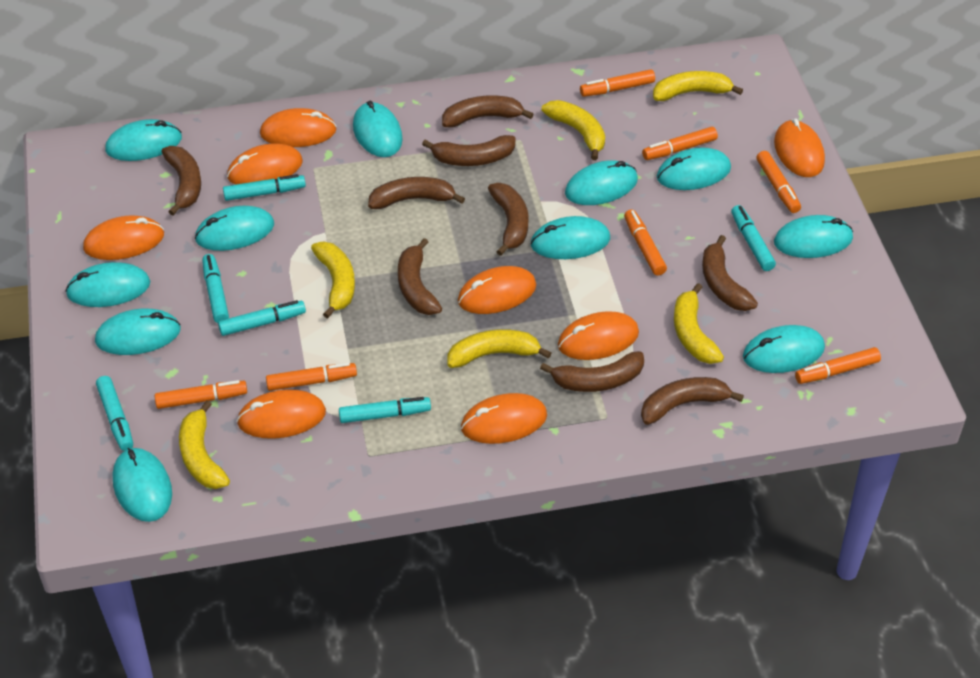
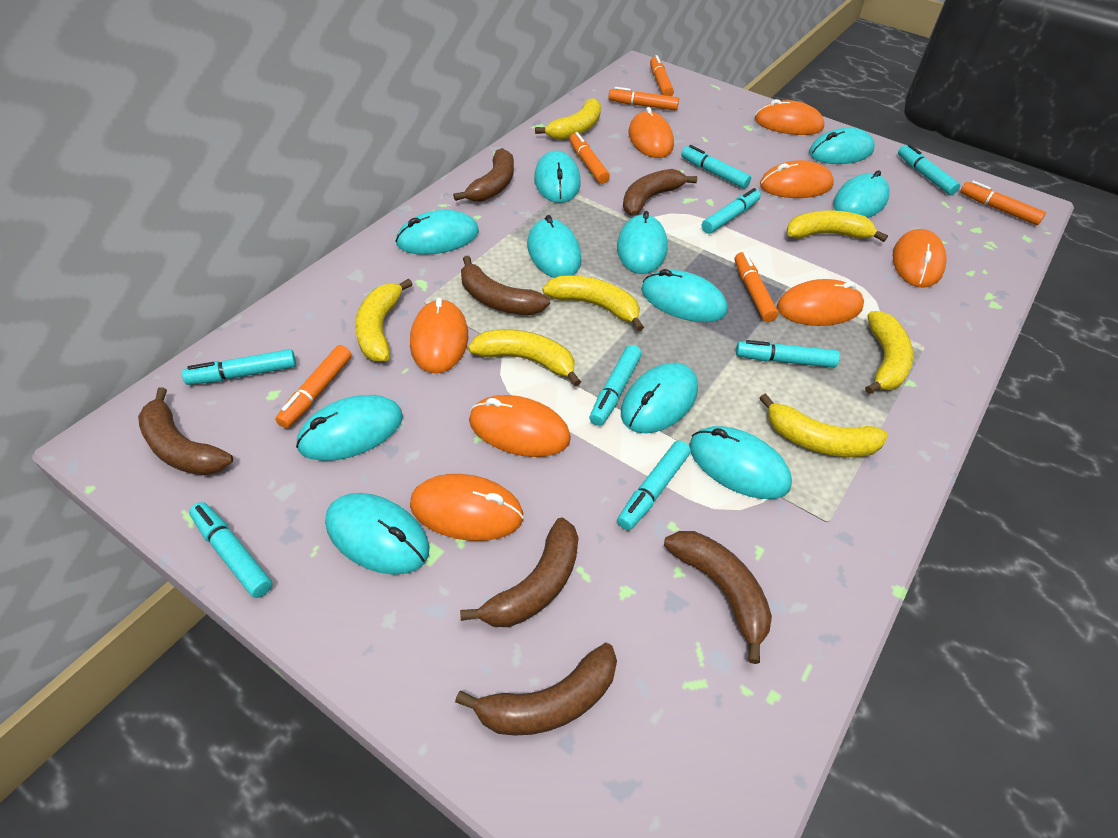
brown banana: 9 -> 7
orange marker: 7 -> 6
turquoise marker: 6 -> 8
yellow banana: 6 -> 7

